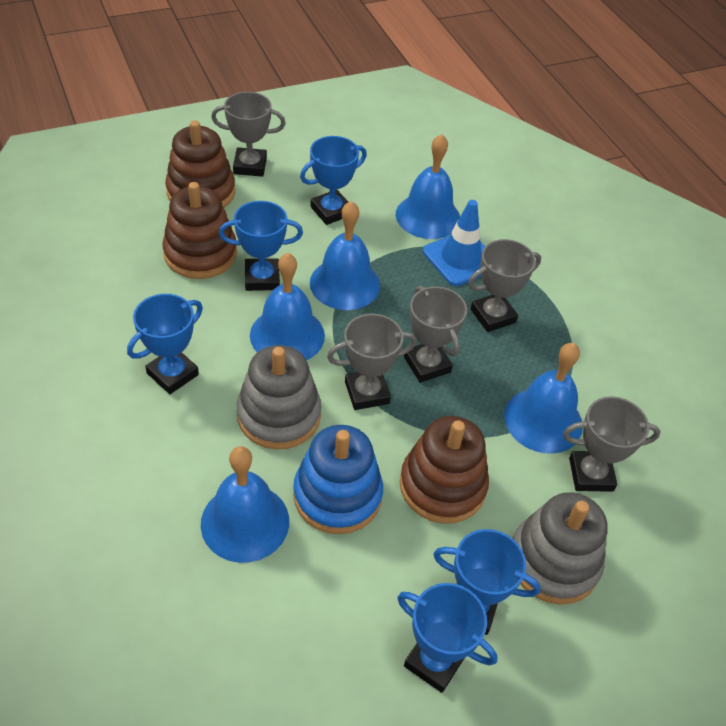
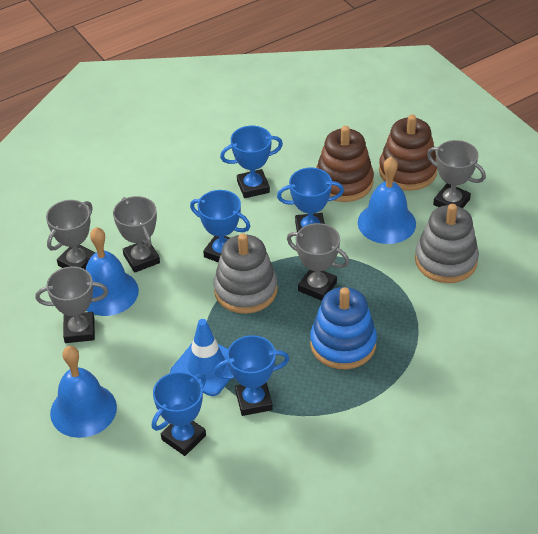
blue bell: 5 -> 3
brown stacking toy: 3 -> 2

